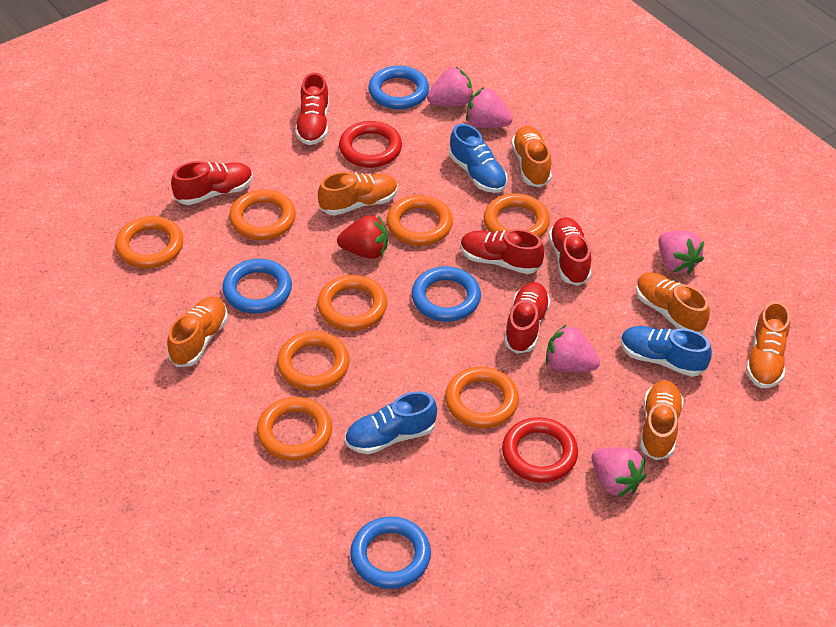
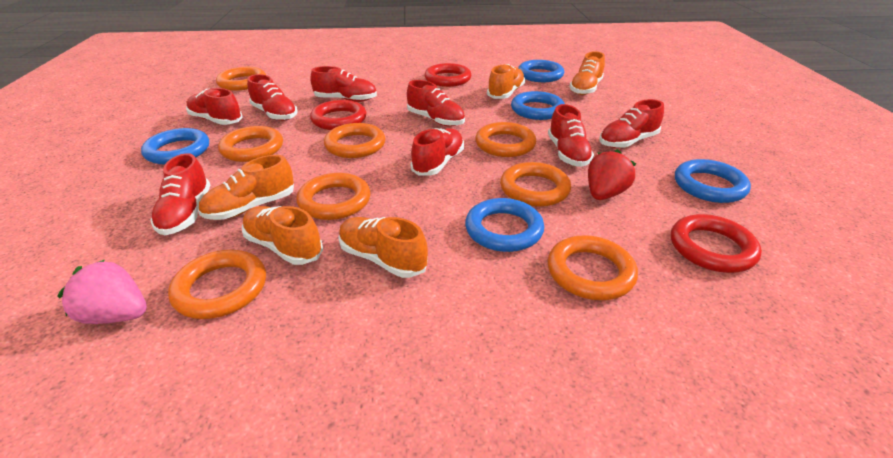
blue ring: 4 -> 5
blue shoe: 3 -> 0
orange shoe: 6 -> 5
pink strawberry: 5 -> 1
red ring: 2 -> 3
red shoe: 5 -> 8

